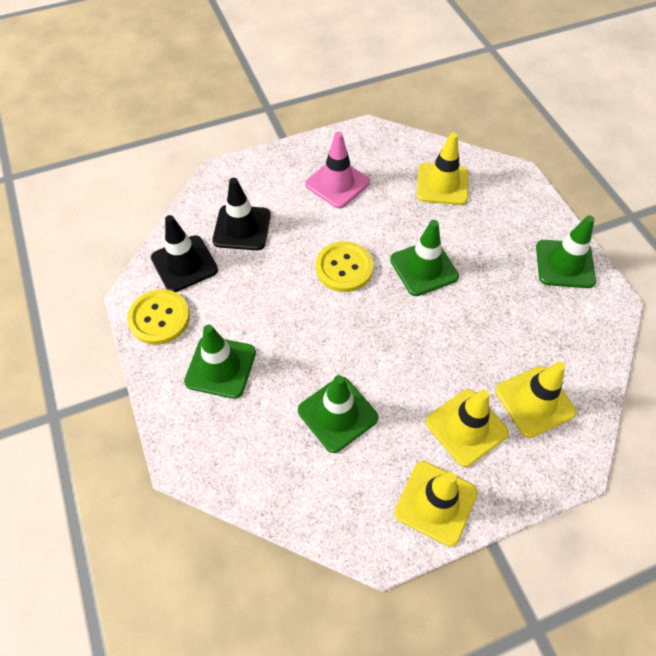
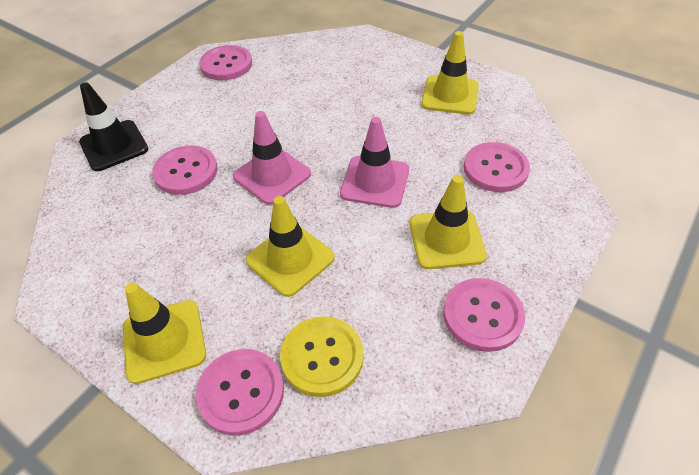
black traffic cone: 2 -> 1
green traffic cone: 4 -> 0
pink button: 0 -> 5
pink traffic cone: 1 -> 2
yellow button: 2 -> 1

